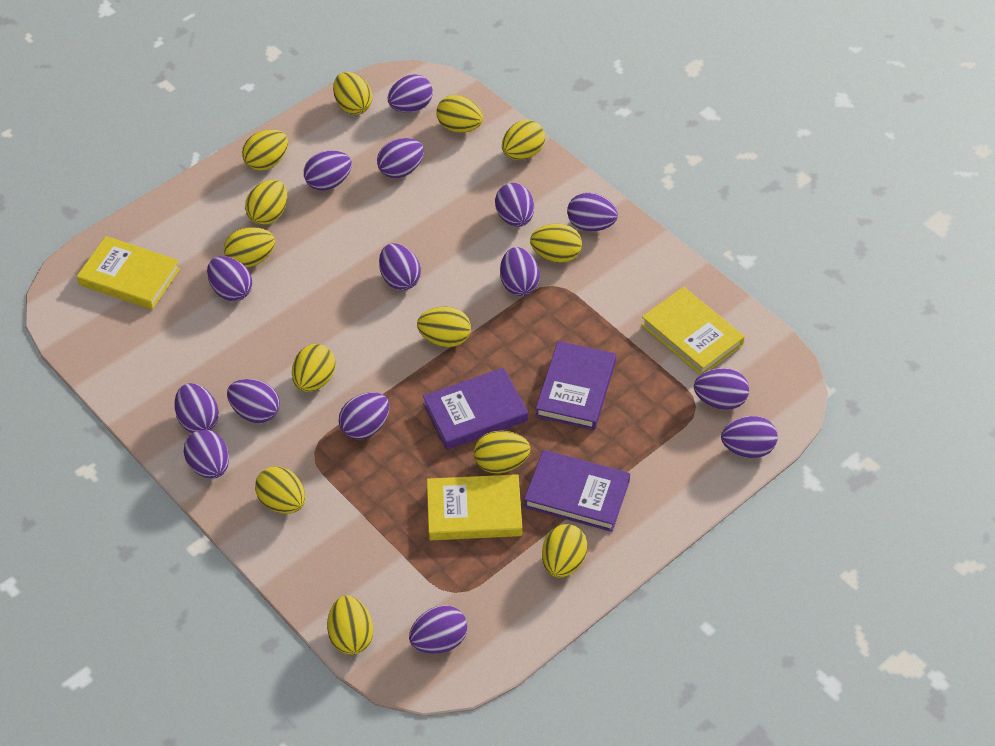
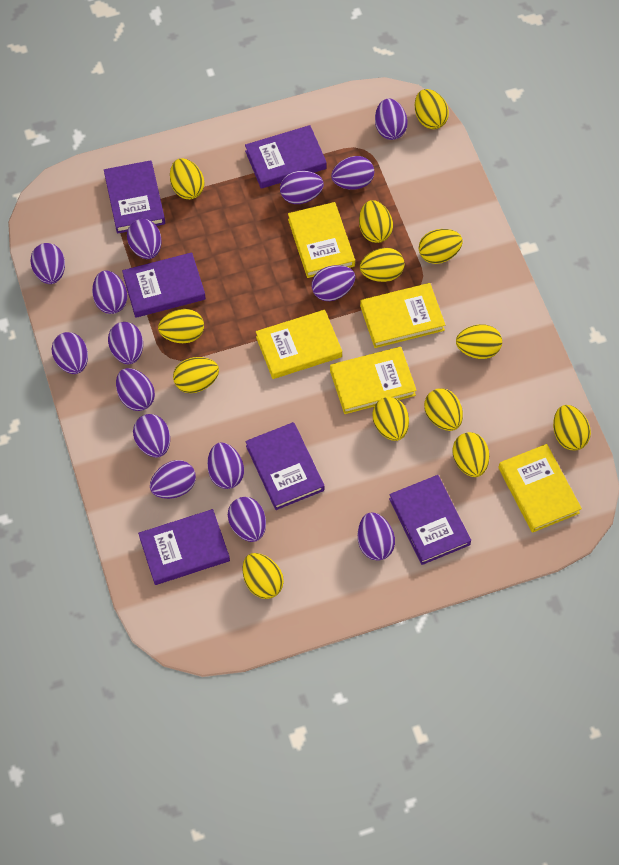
purple book: 3 -> 6
yellow book: 3 -> 5

